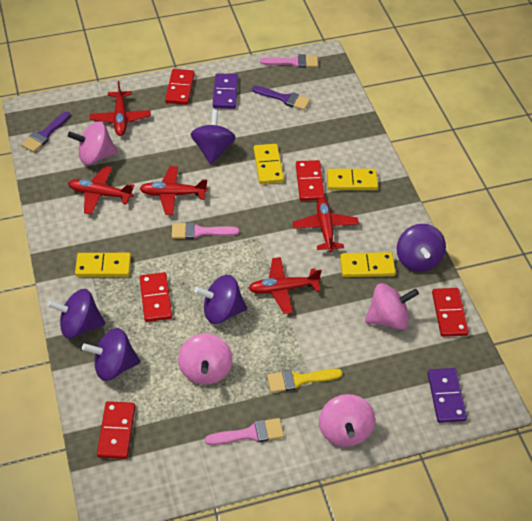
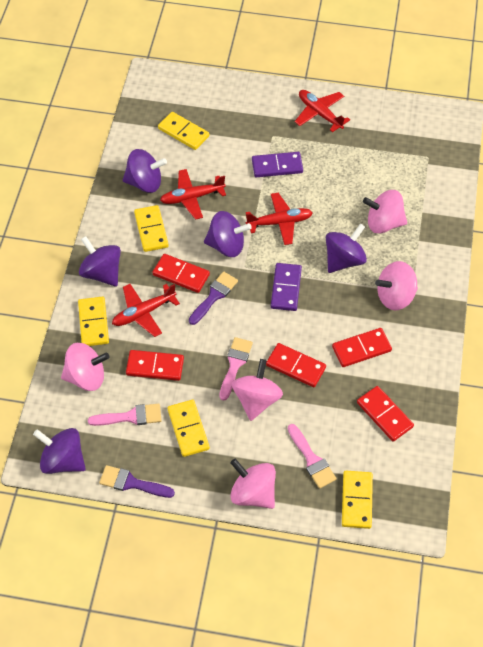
pink spinning top: 4 -> 5
red plane: 5 -> 4
yellow brush: 1 -> 0
yellow domino: 4 -> 5

